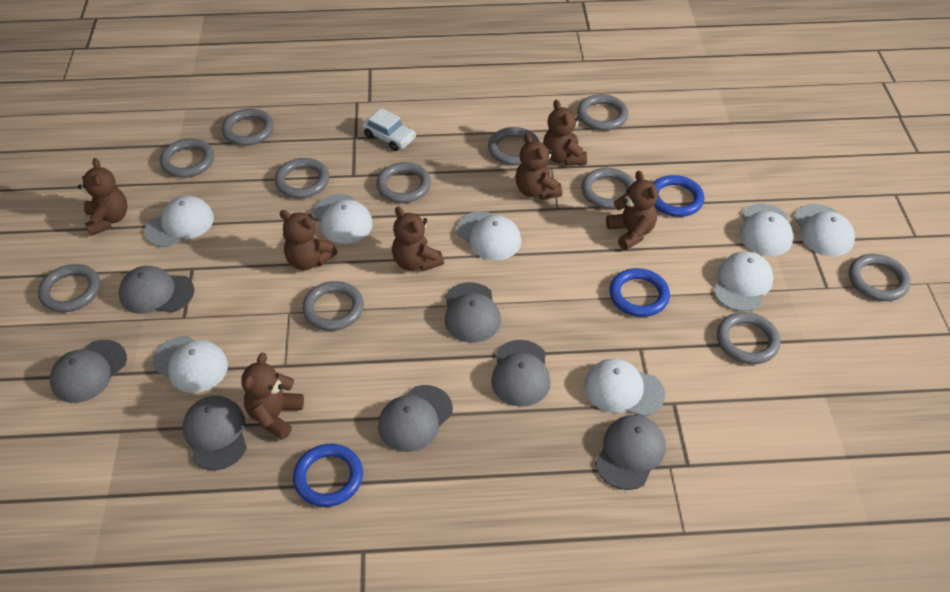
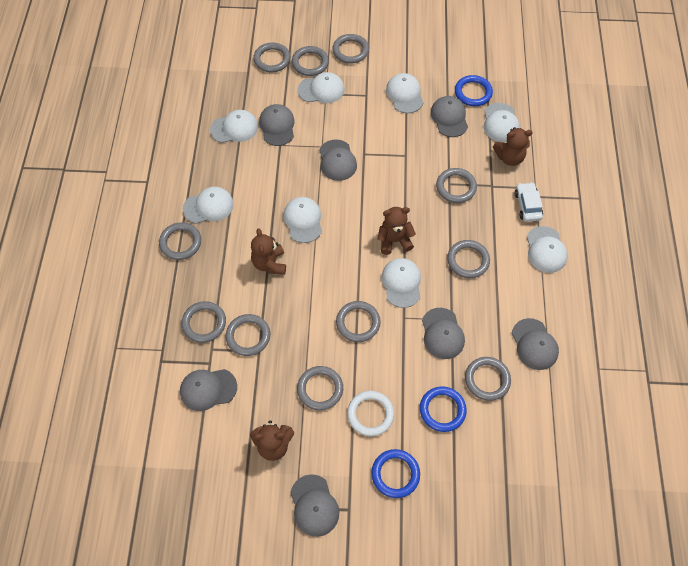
brown teddy bear: 7 -> 4
white ring: 0 -> 1

